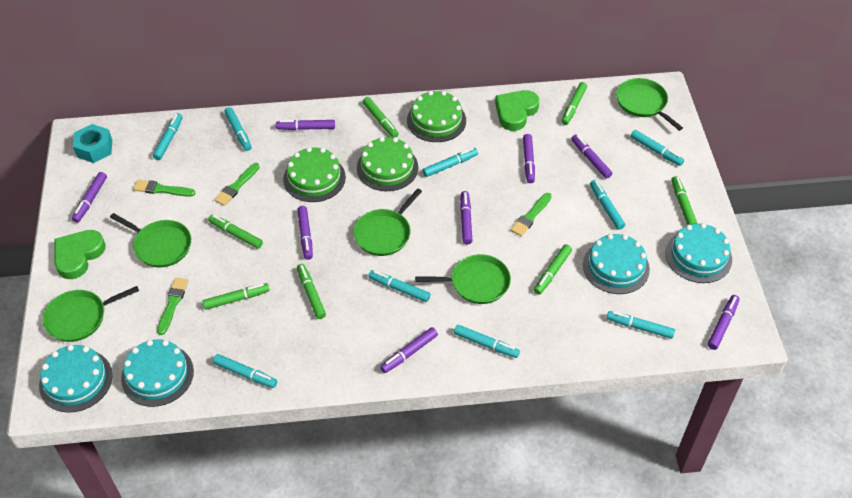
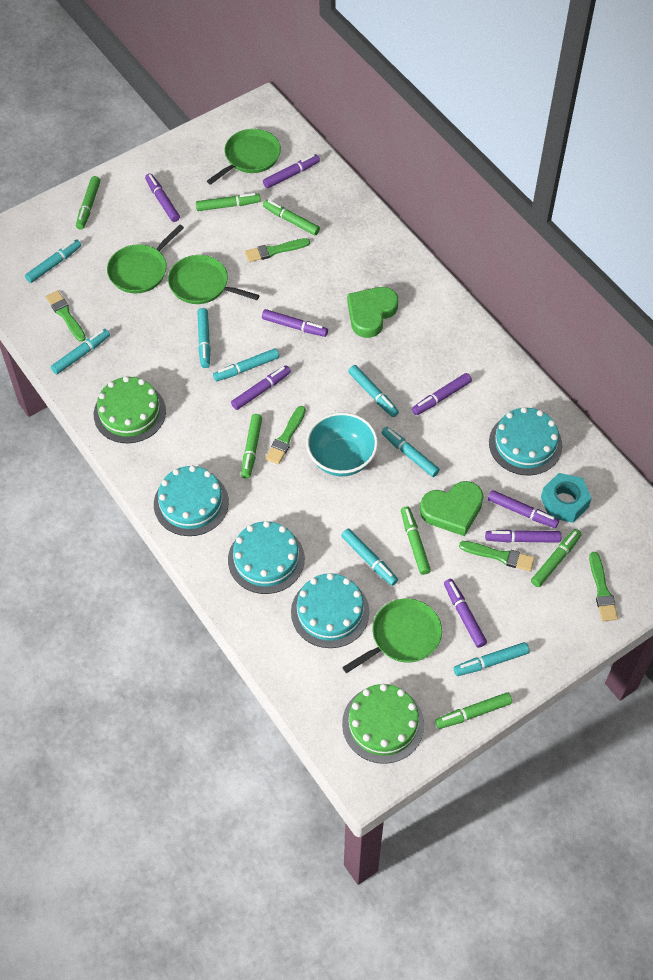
green brush: 4 -> 5
green cake: 3 -> 2
green pan: 5 -> 4
turquoise bowl: 0 -> 1
turquoise marker: 9 -> 8

